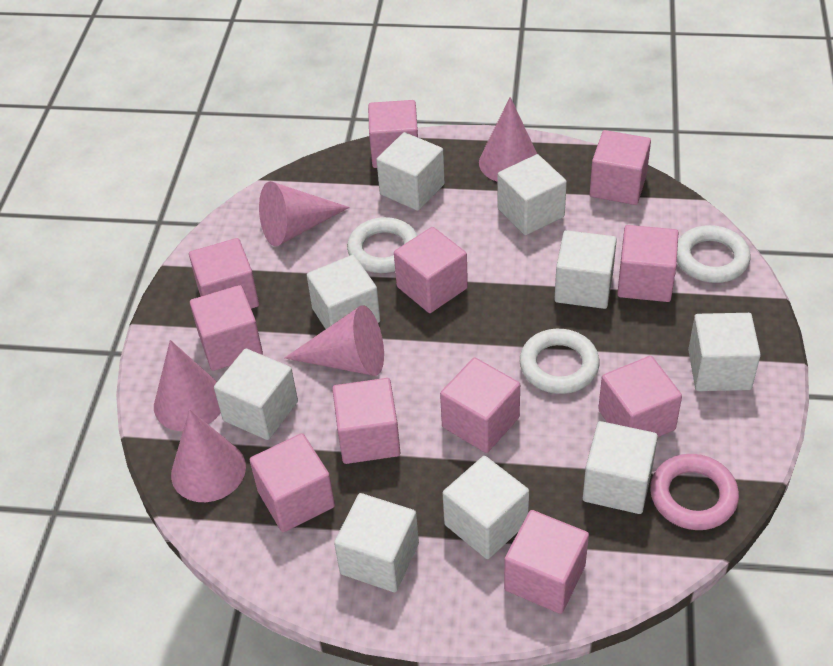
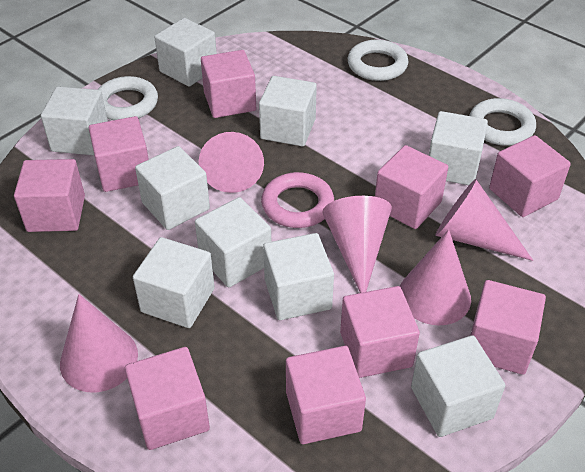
pink cube: 11 -> 9

